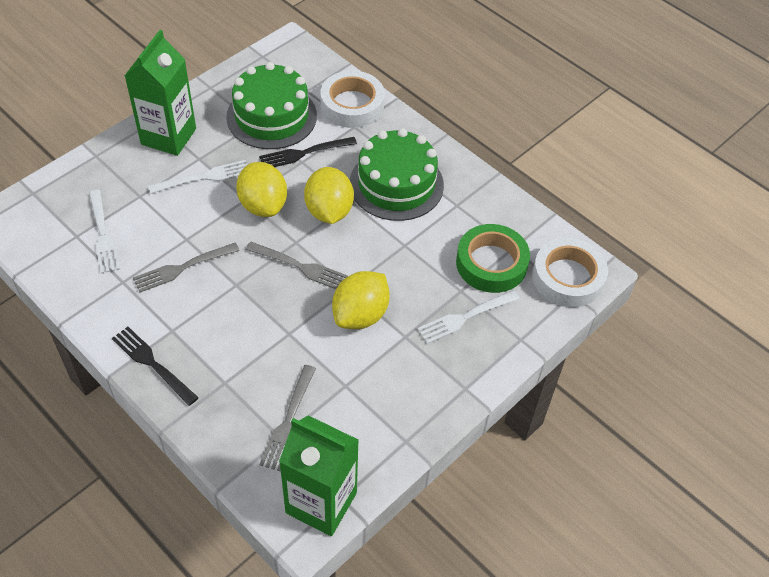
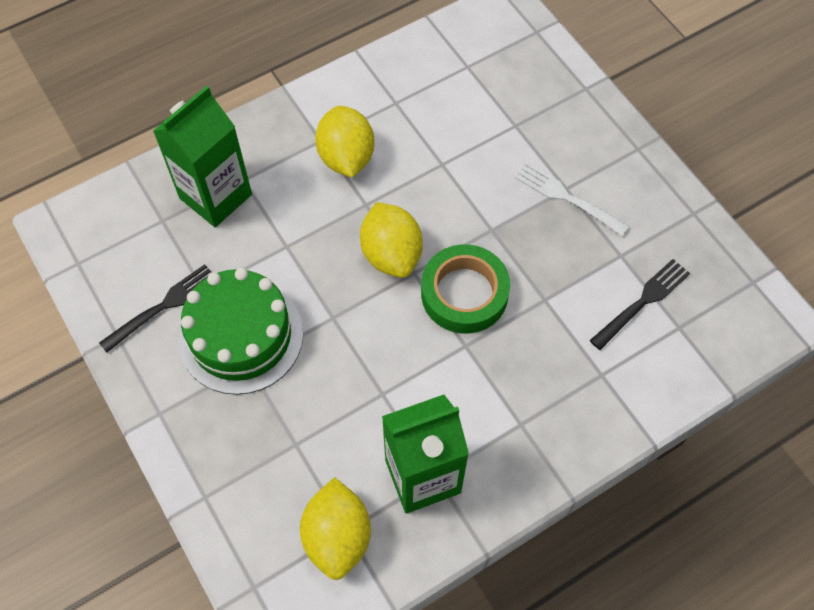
green cake: 2 -> 1
grey fork: 3 -> 0
white fork: 3 -> 1
white tape: 2 -> 0

